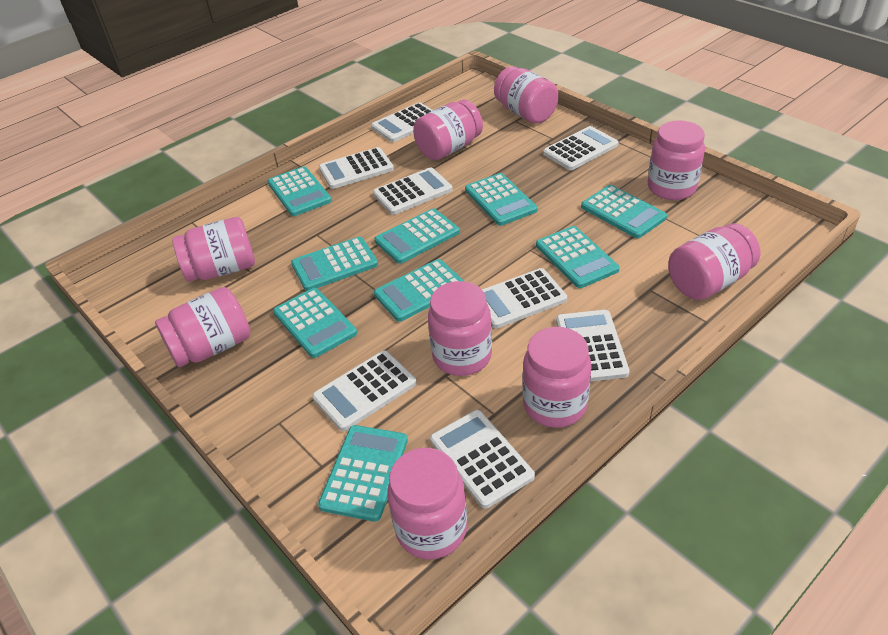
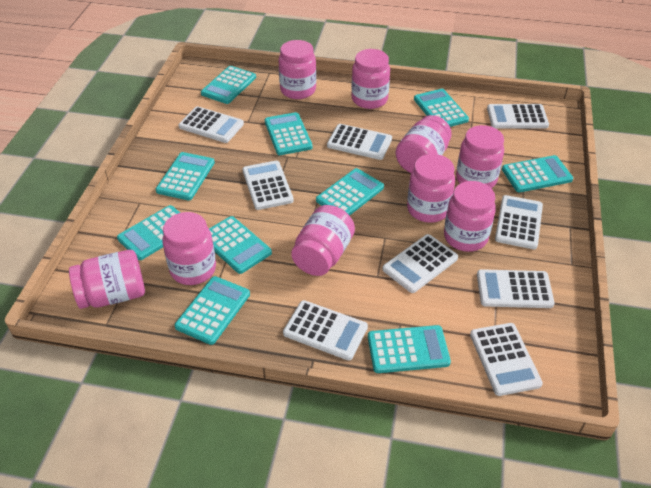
turquoise calculator: 9 -> 10
white calculator: 8 -> 9

